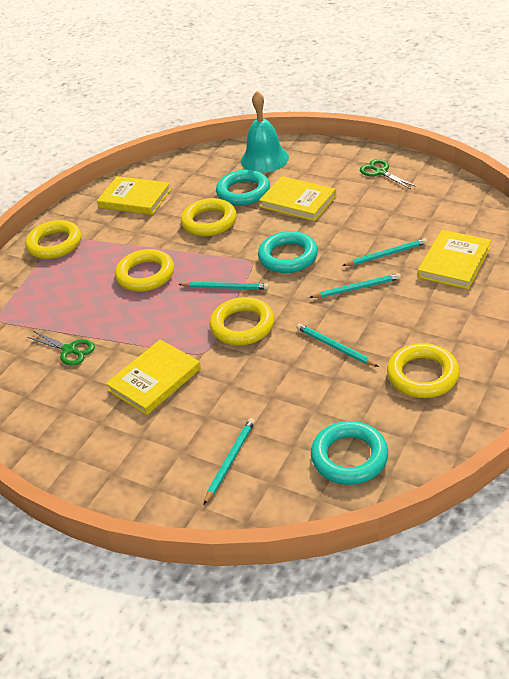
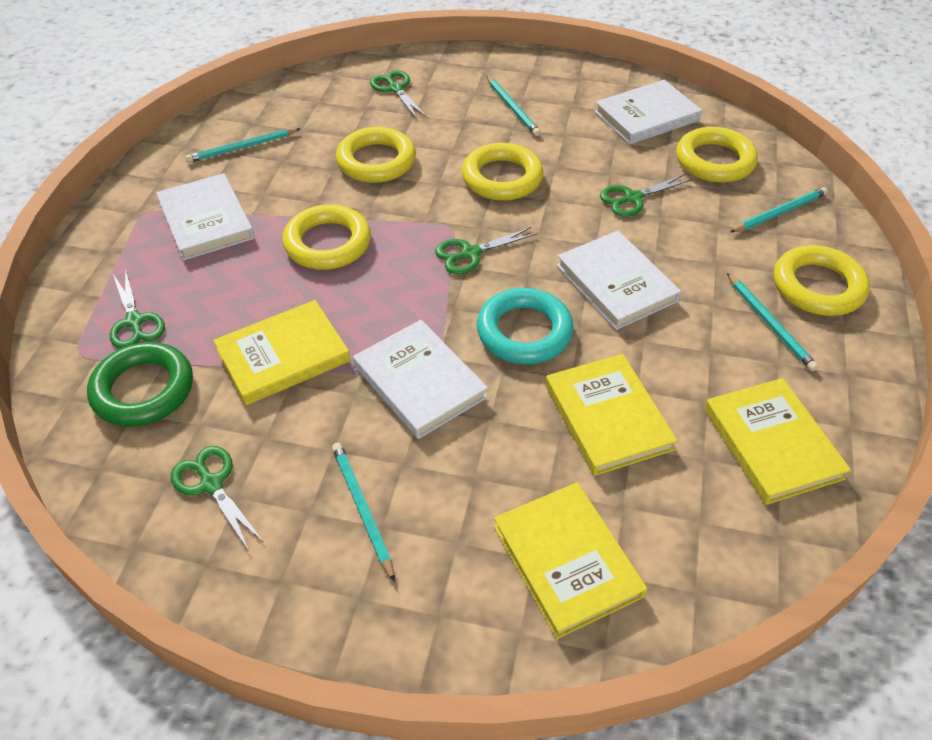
green ring: 0 -> 1
green scissors: 2 -> 5
turquoise bell: 1 -> 0
turquoise ring: 3 -> 1
white book: 0 -> 4

